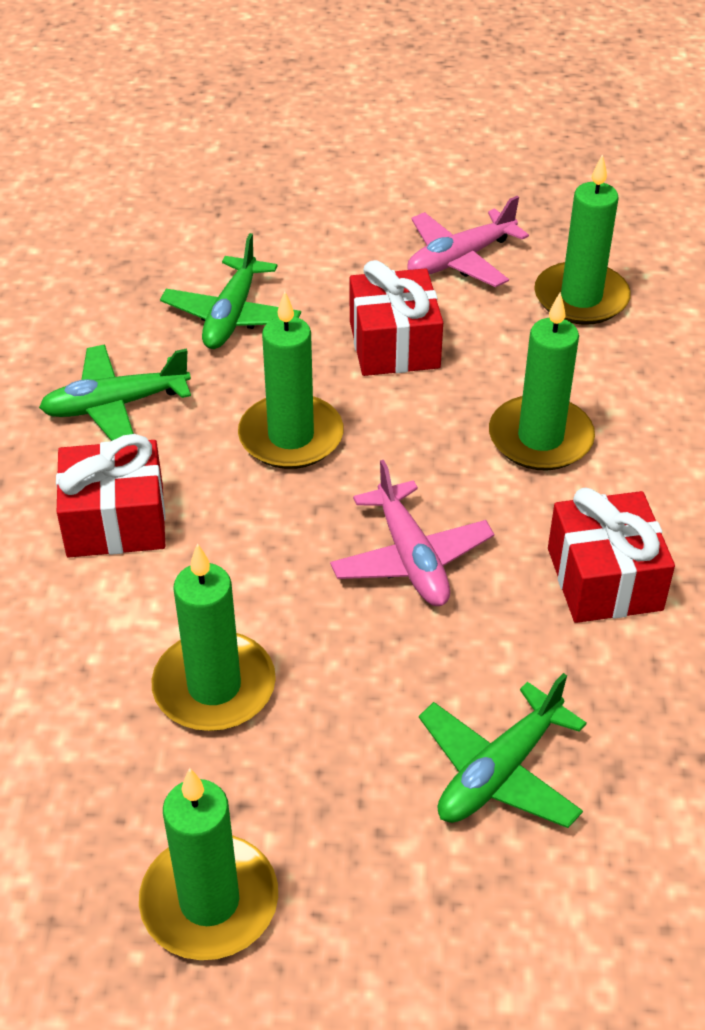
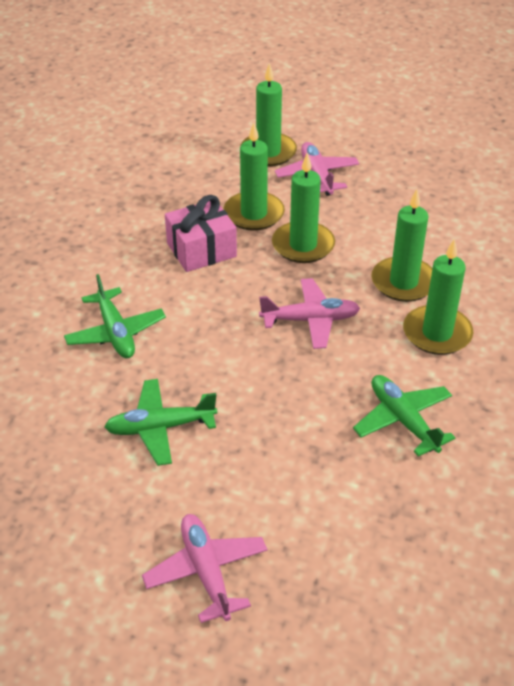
pink gift: 0 -> 1
pink plane: 2 -> 3
red gift: 3 -> 0

